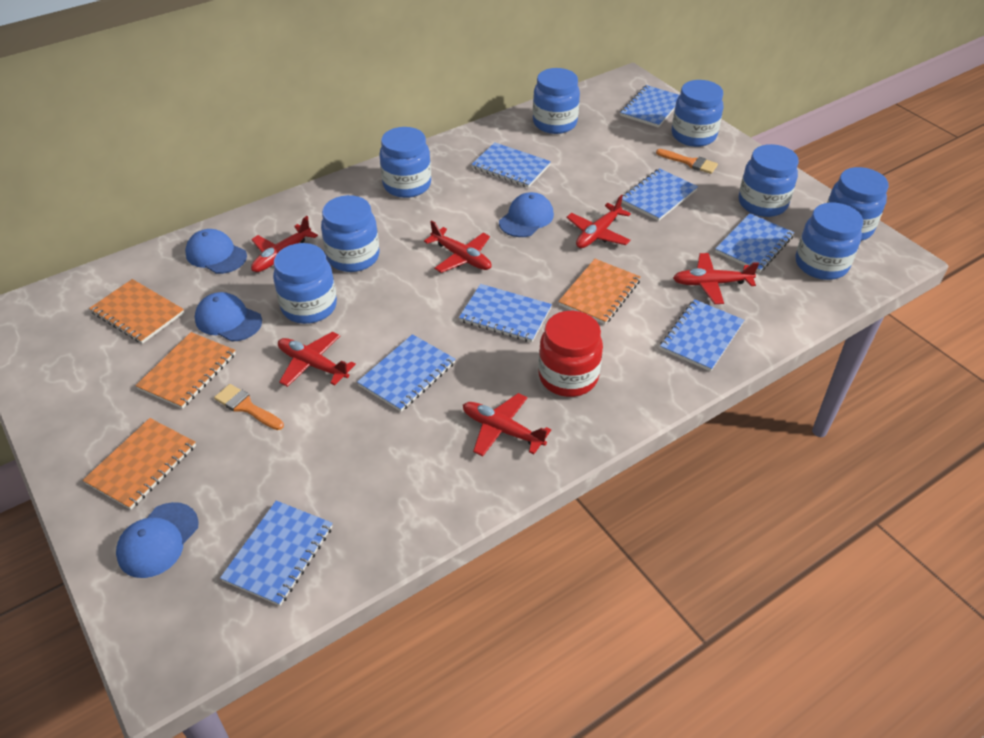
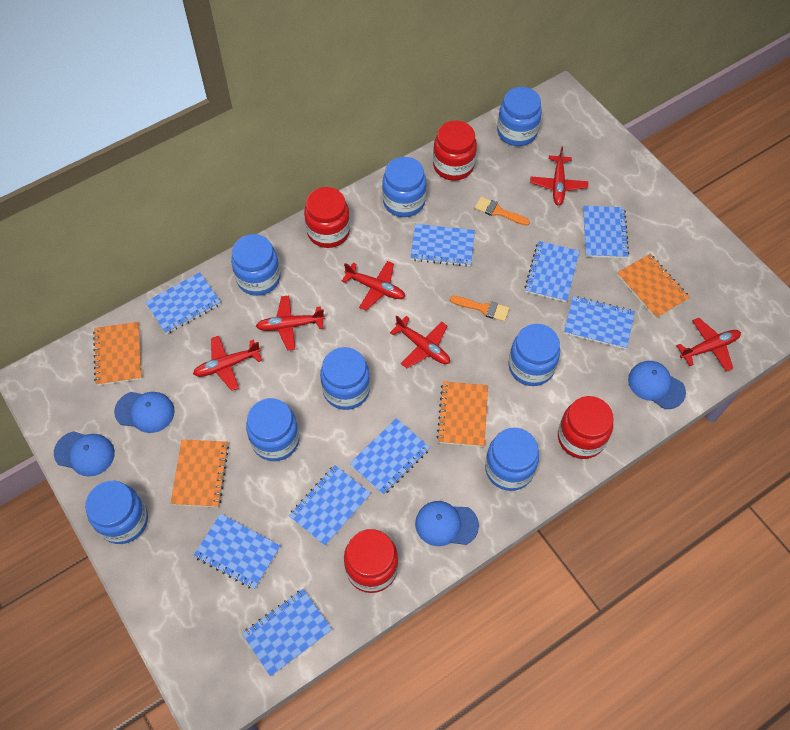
blue notebook: 8 -> 9
red jar: 1 -> 4

